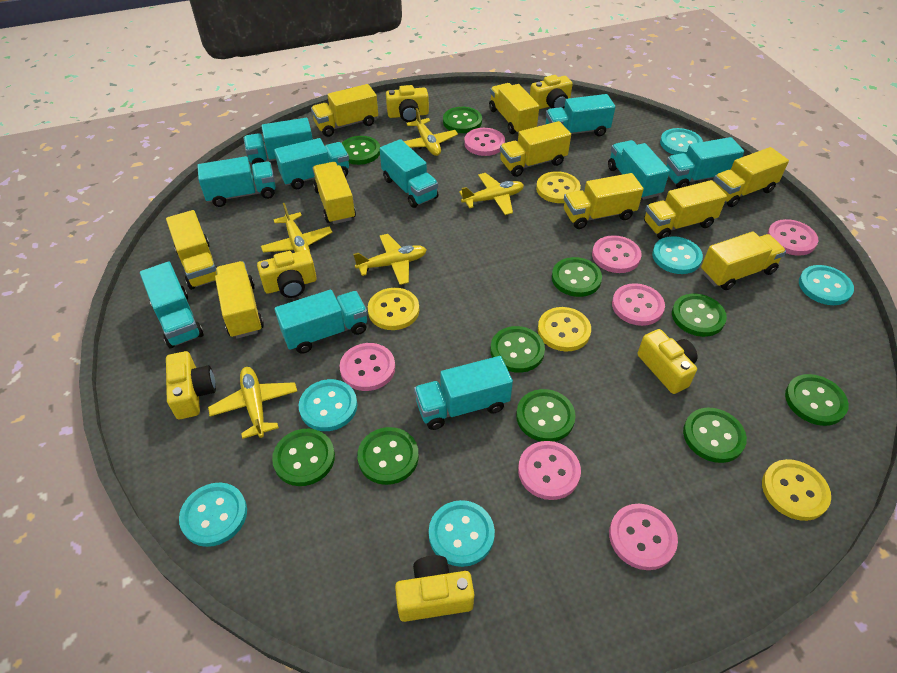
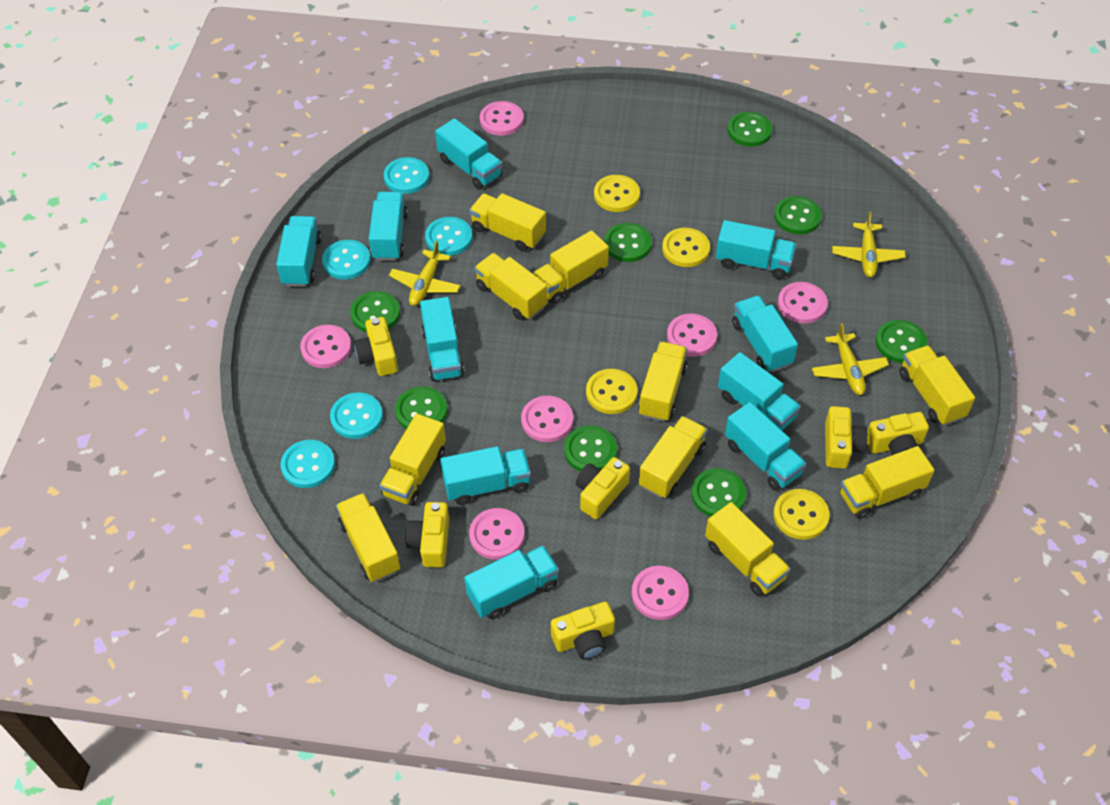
green button: 10 -> 8
turquoise button: 6 -> 5
yellow plane: 5 -> 3

